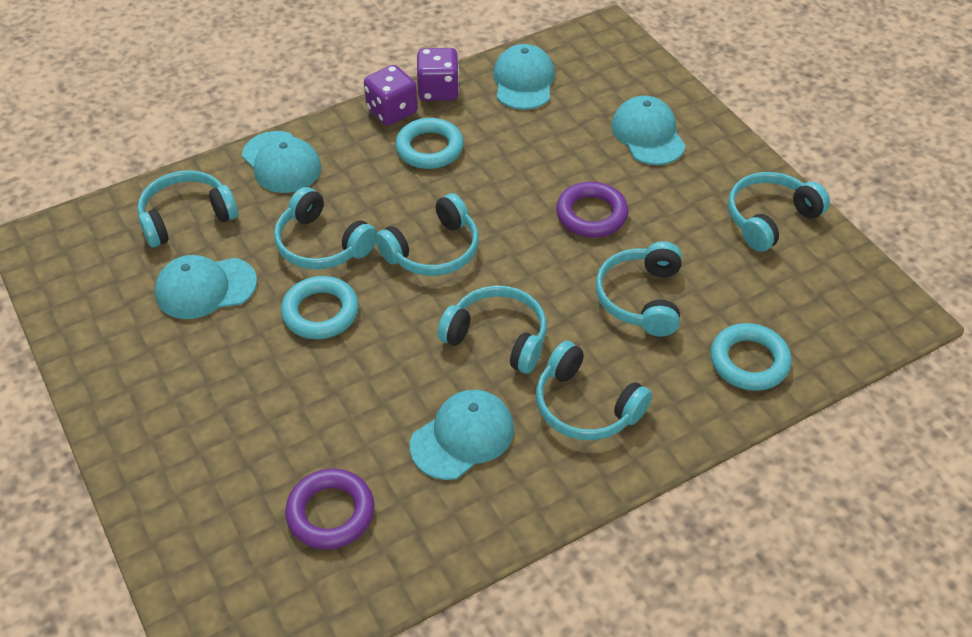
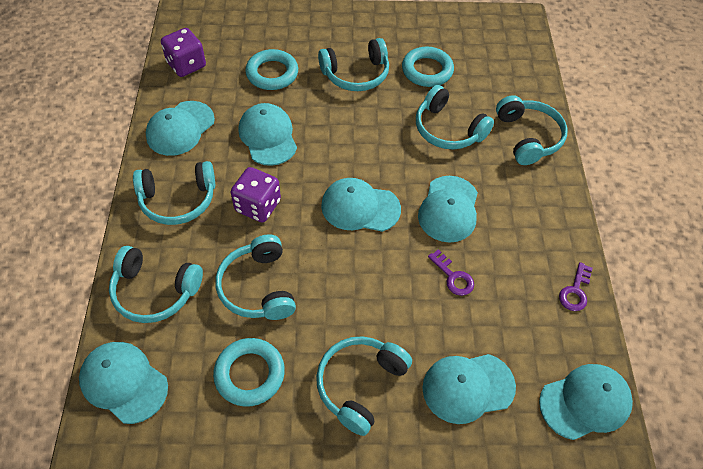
purple key: 0 -> 2
purple ring: 2 -> 0
turquoise cap: 5 -> 7

